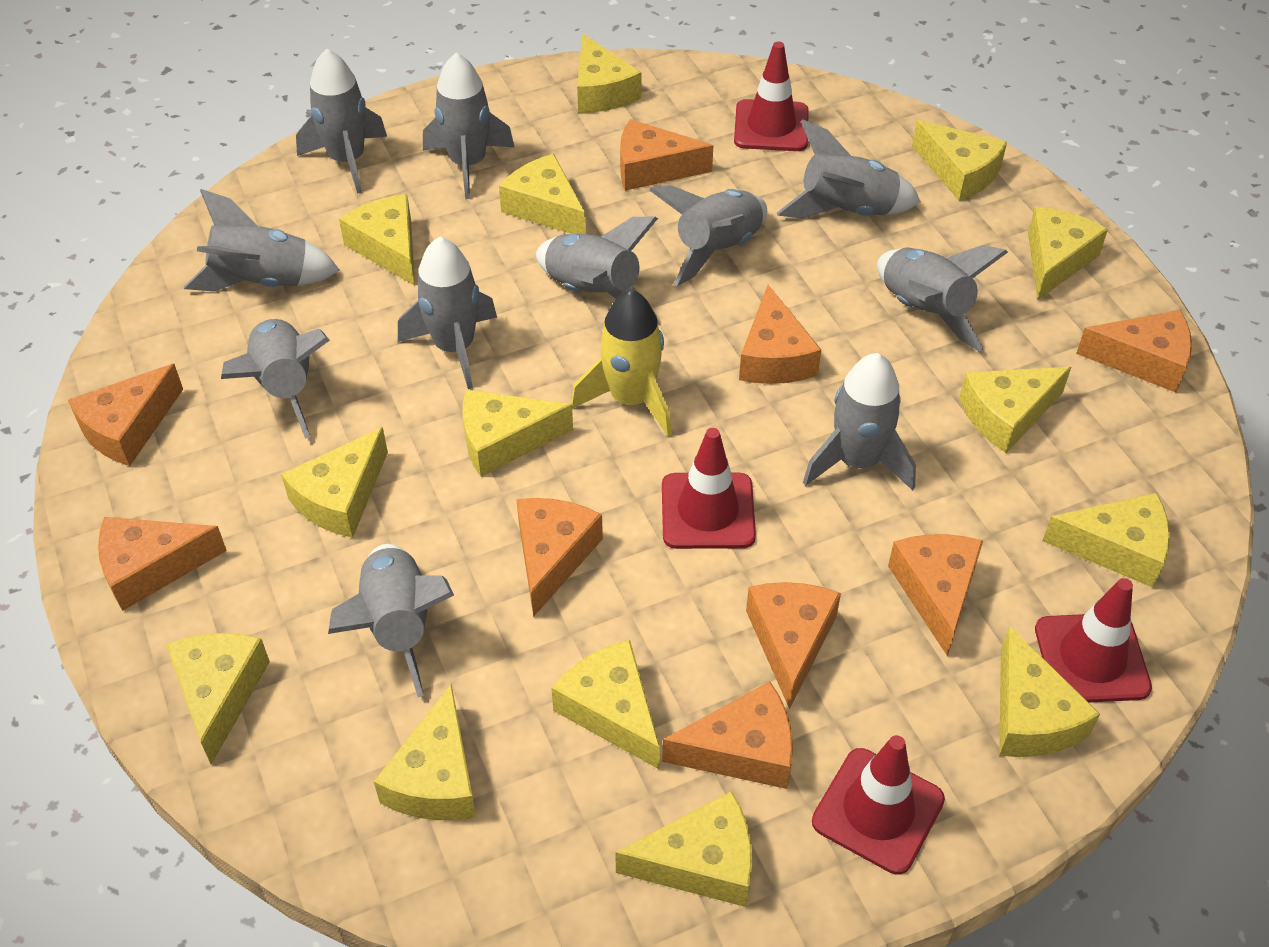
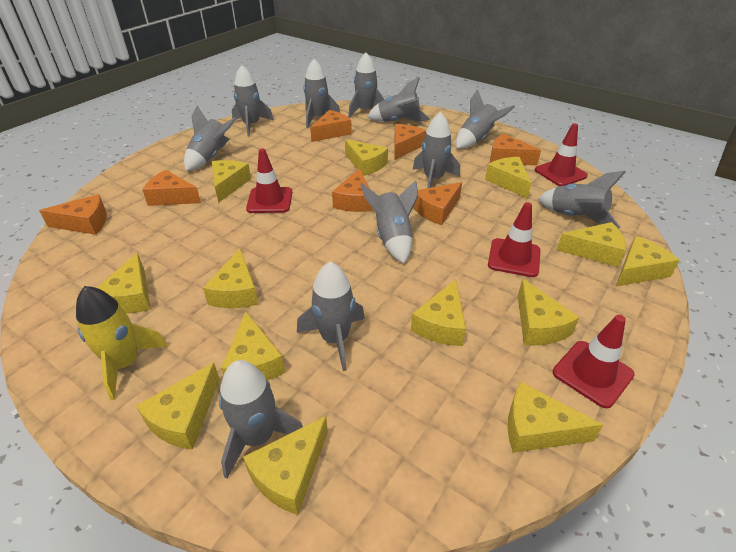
orange cheese: 9 -> 7
yellow cheese: 14 -> 13

